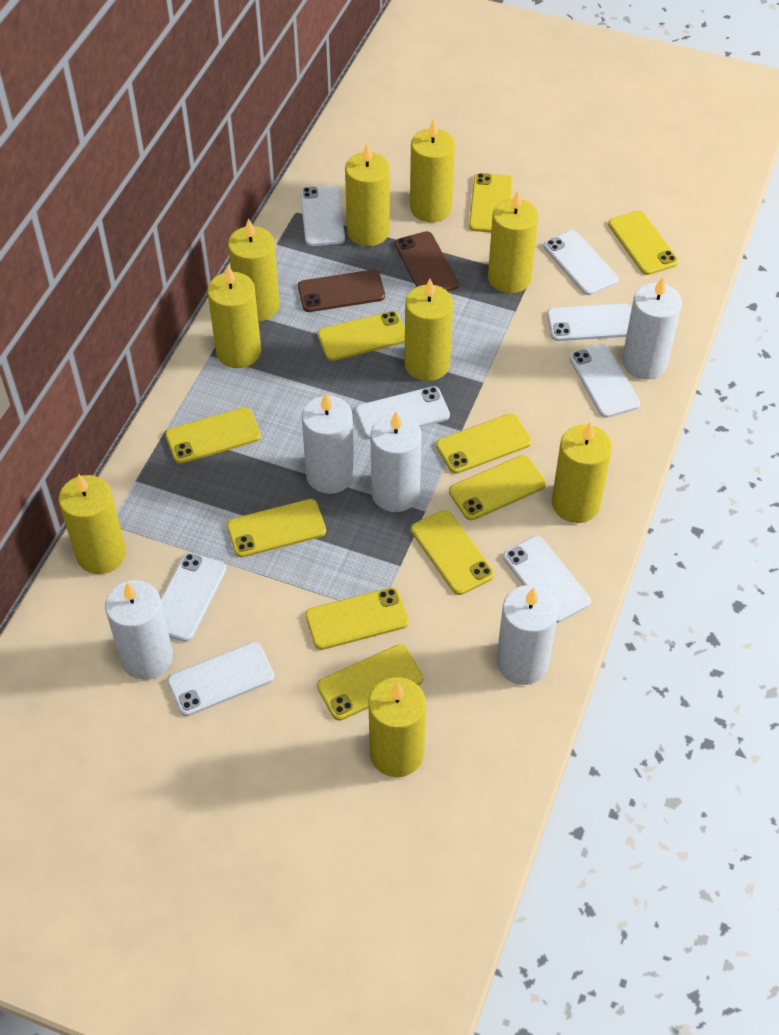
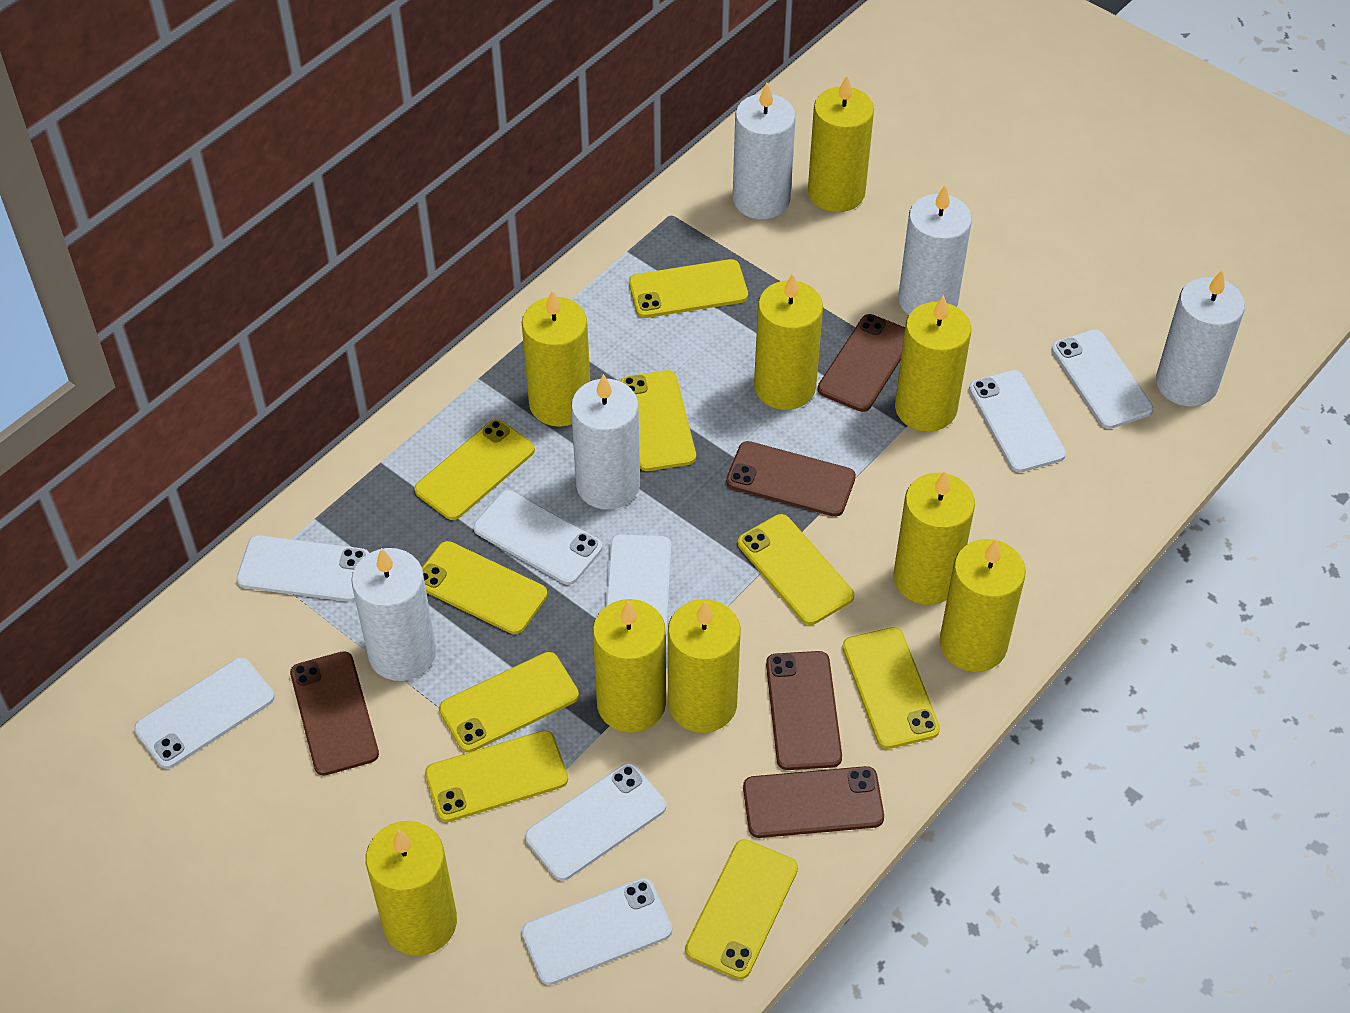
brown phone: 2 -> 5
yellow phone: 10 -> 9

